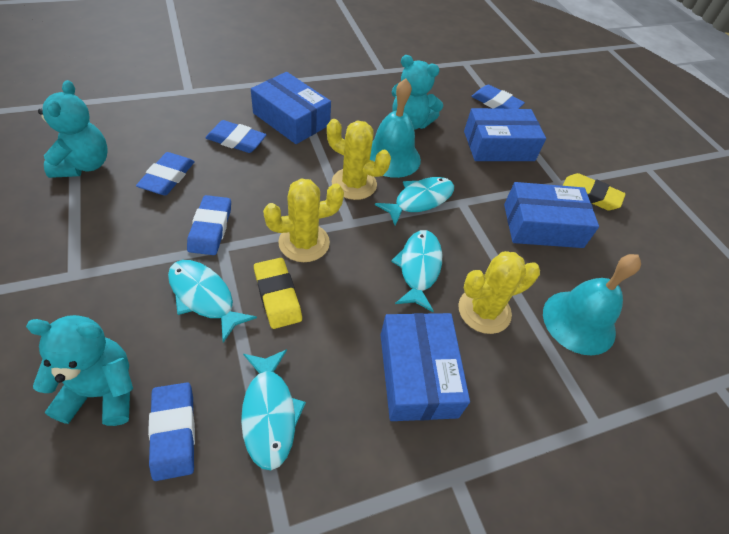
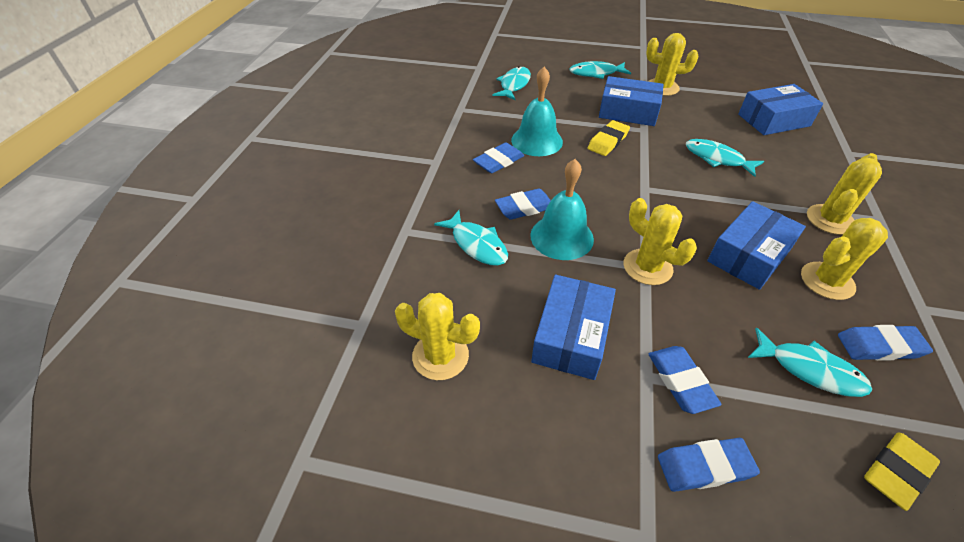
turquoise fish: 4 -> 5
turquoise teddy bear: 3 -> 0
yellow cactus: 3 -> 5

